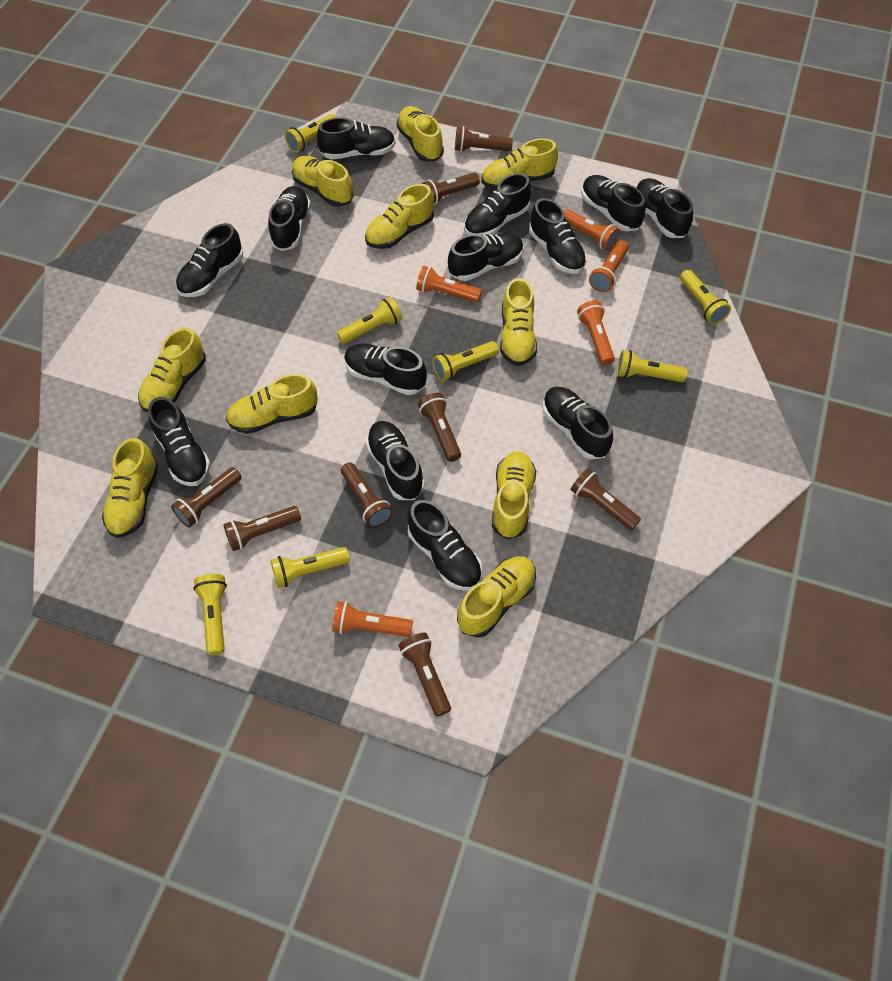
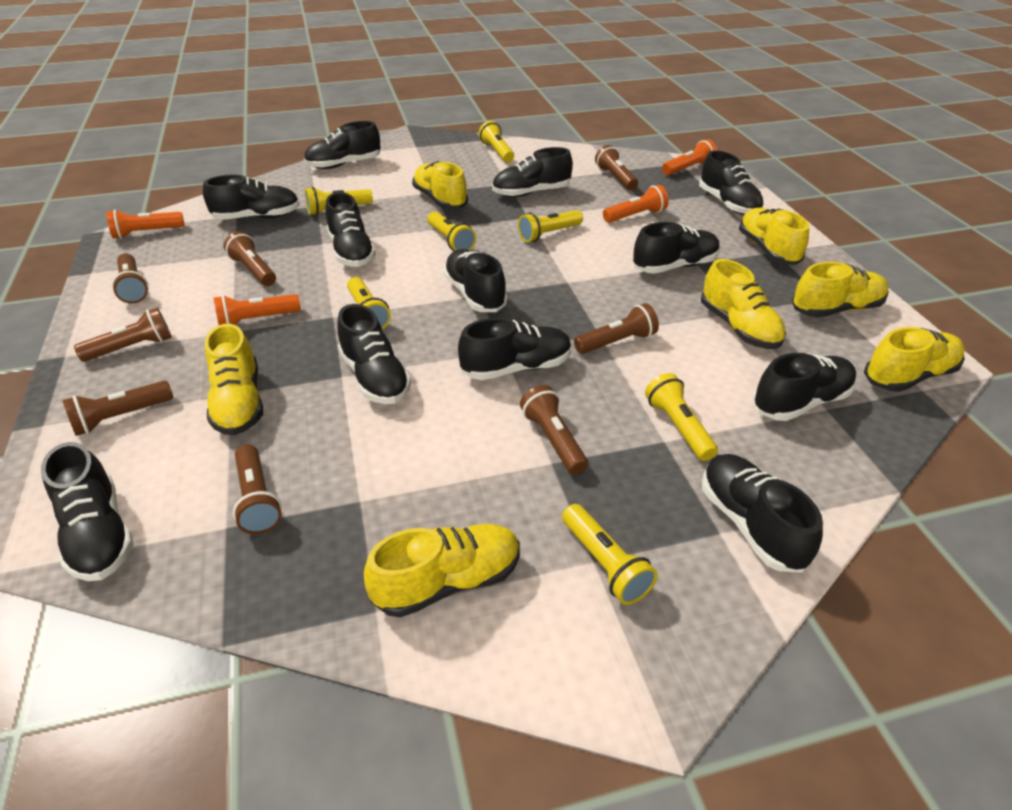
black shoe: 13 -> 12
orange flashlight: 5 -> 4
yellow shoe: 10 -> 7

